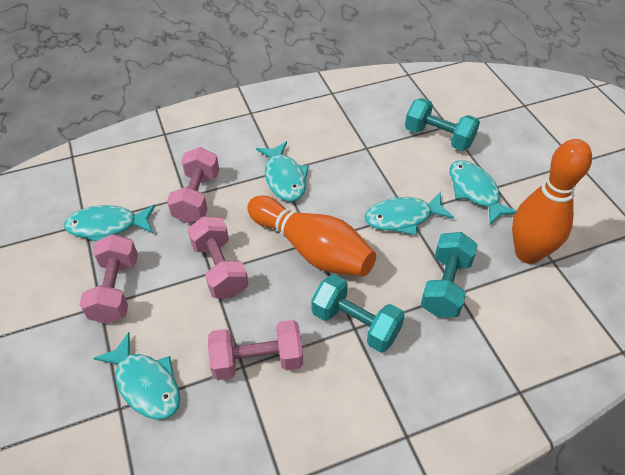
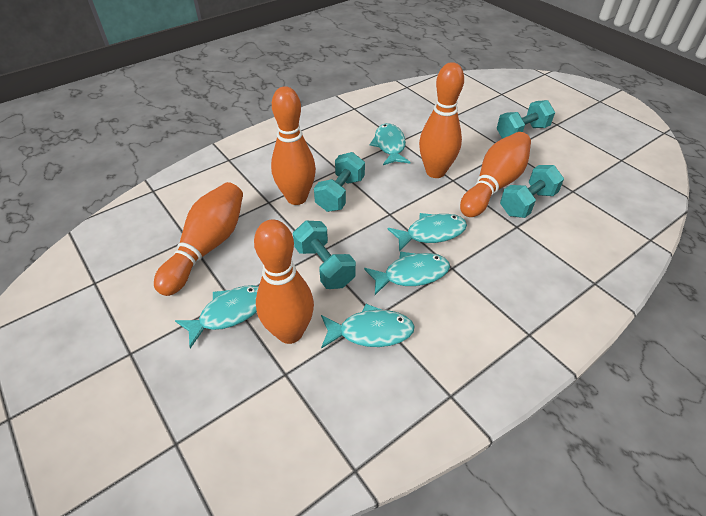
orange bowling pin: 2 -> 5
pink dumbbell: 4 -> 0
turquoise dumbbell: 3 -> 4

